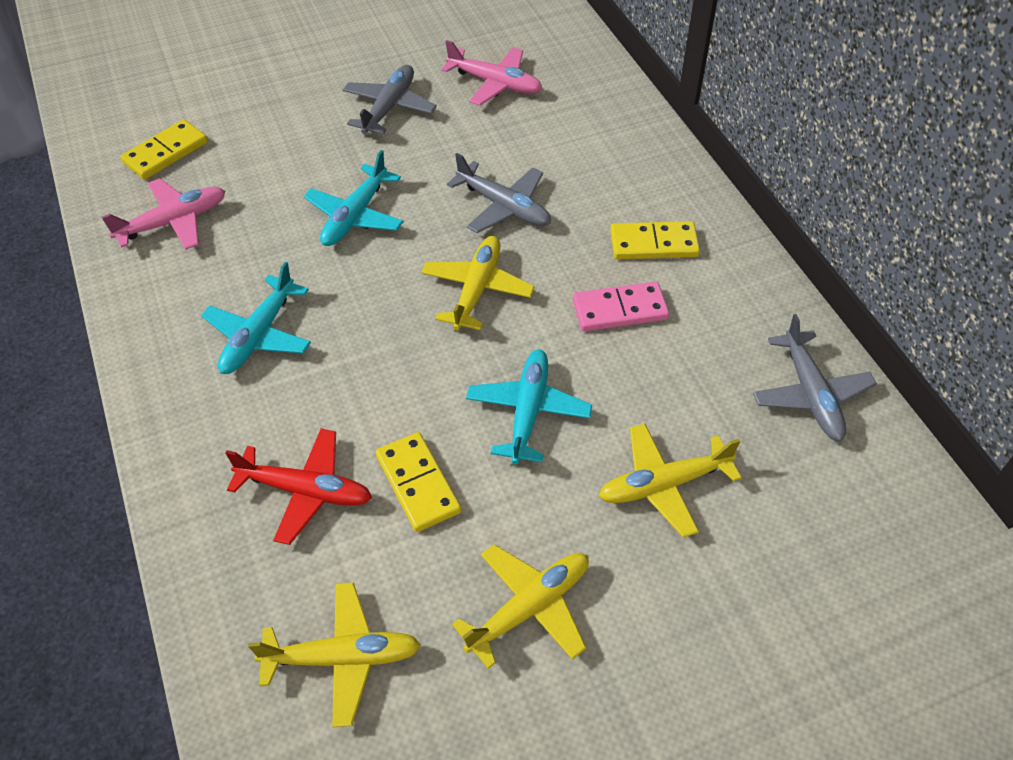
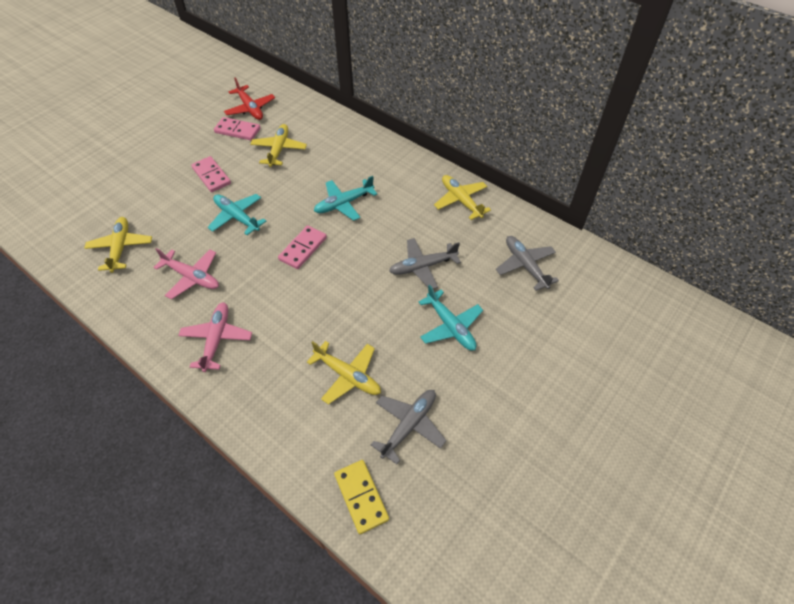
pink domino: 1 -> 3
yellow domino: 3 -> 1

